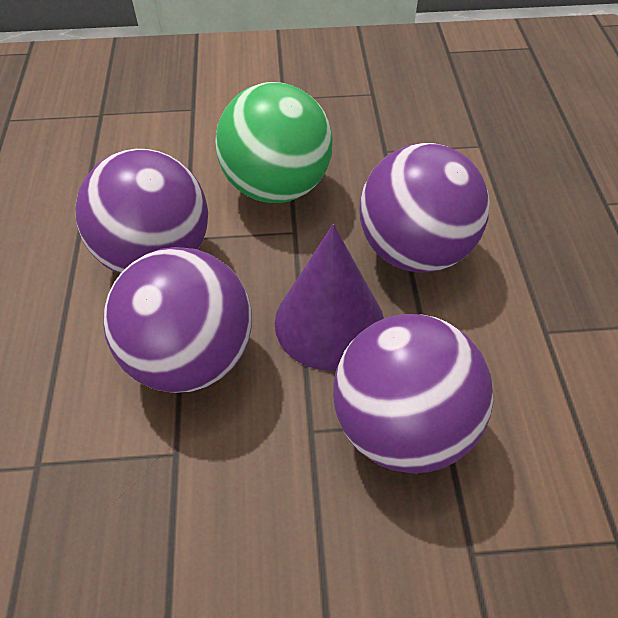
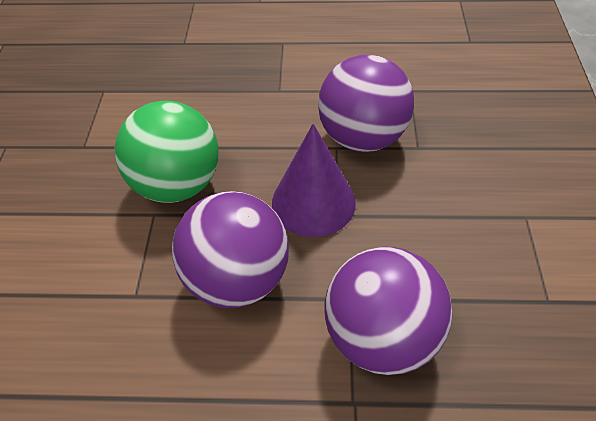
purple ball: 4 -> 3

